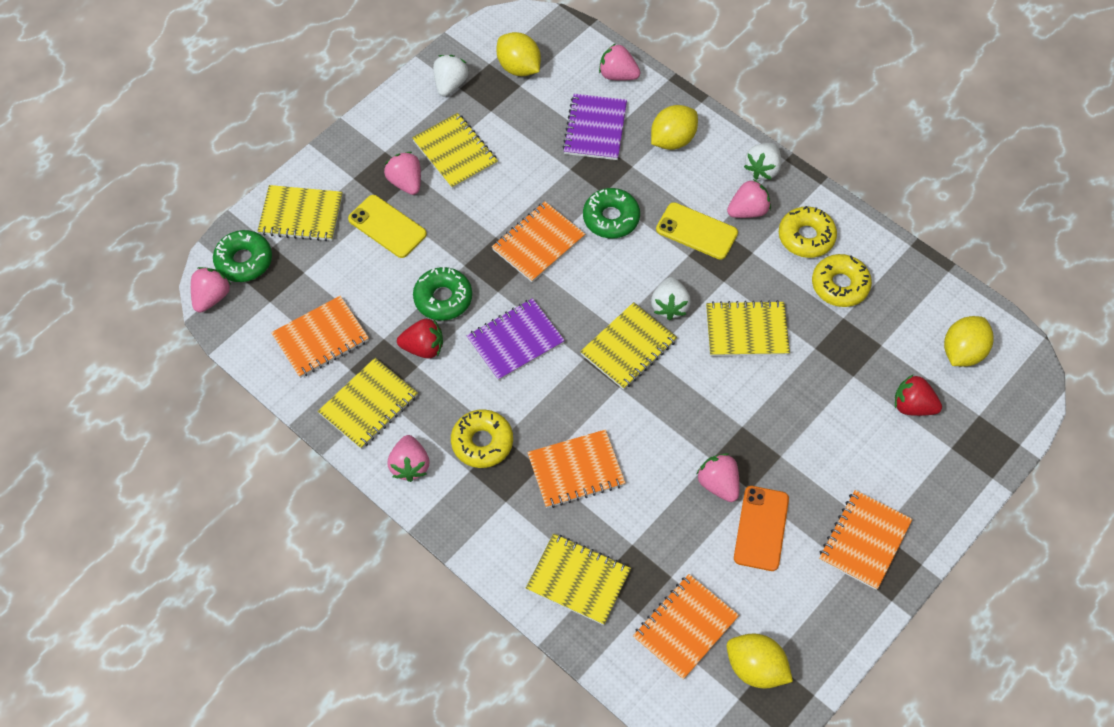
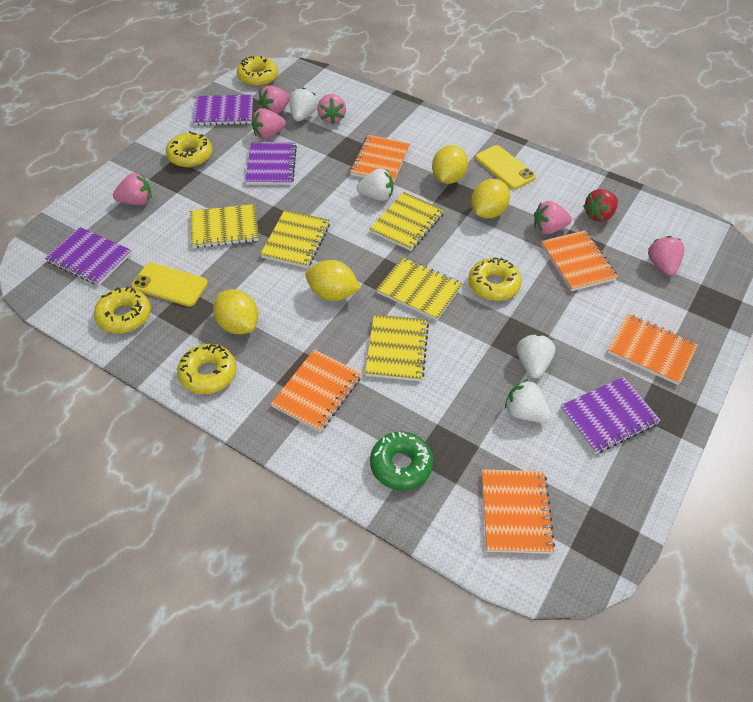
green donut: 3 -> 1
orange phone: 1 -> 0
purple notebook: 2 -> 4
red strawberry: 2 -> 1
white strawberry: 3 -> 4
yellow donut: 3 -> 5
yellow notebook: 6 -> 5

